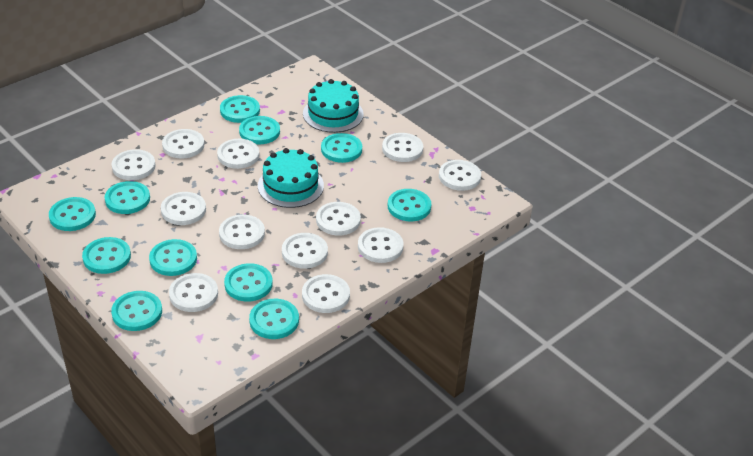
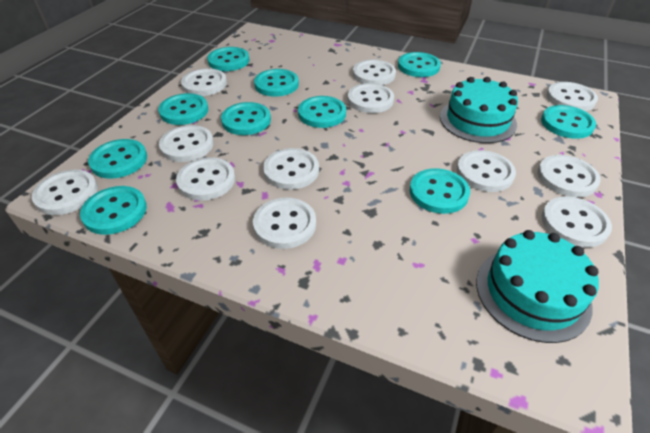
turquoise button: 11 -> 10

